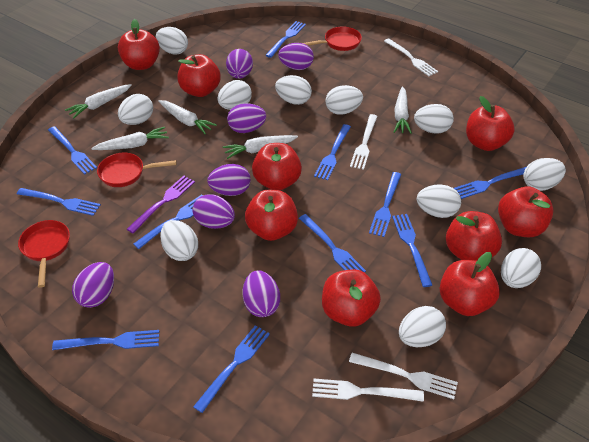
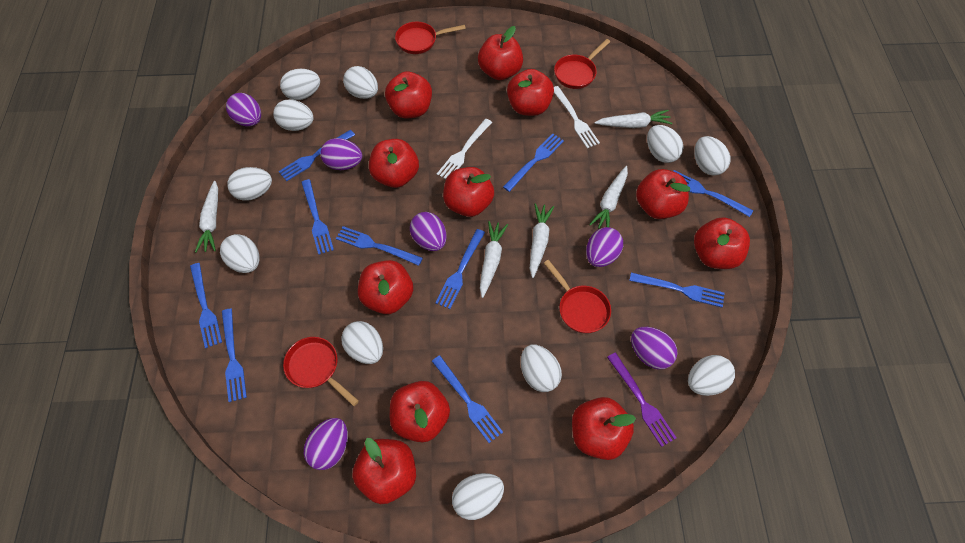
blue fork: 11 -> 10
purple egg: 7 -> 6
red apple: 9 -> 11
red pan: 3 -> 4
white fork: 4 -> 2

